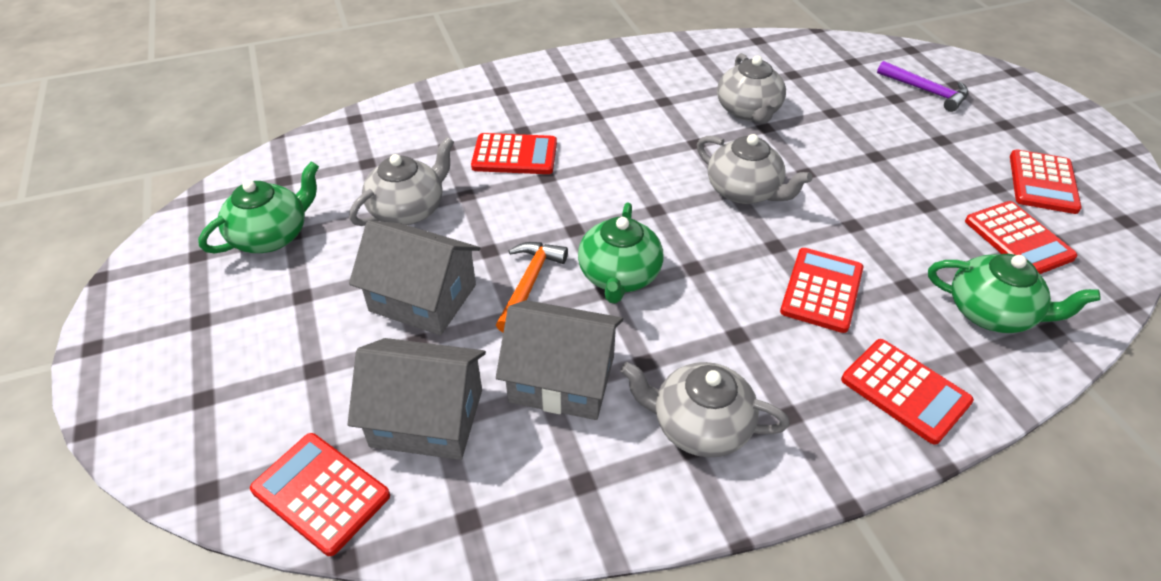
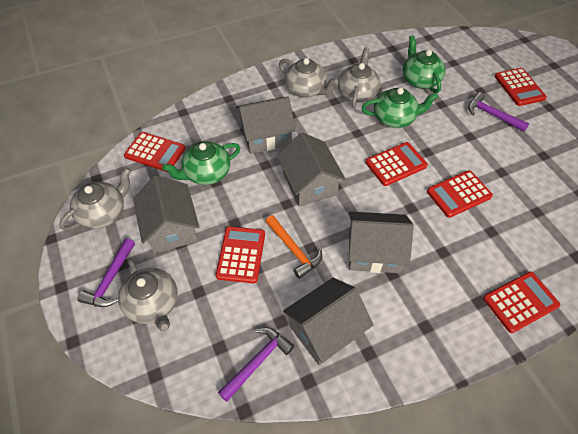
grey house: 3 -> 5
purple hammer: 1 -> 3

